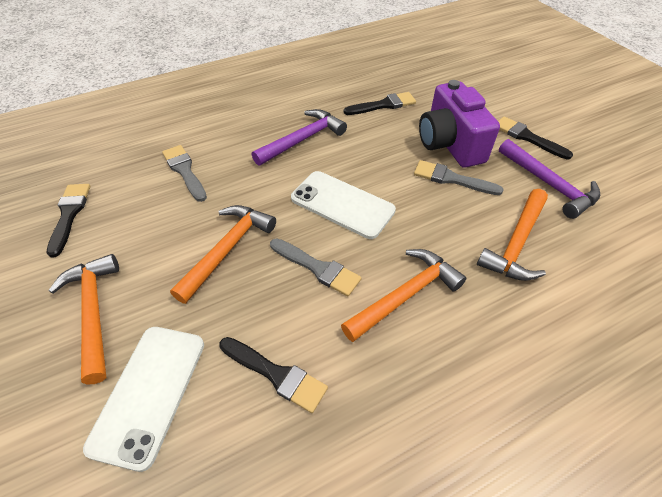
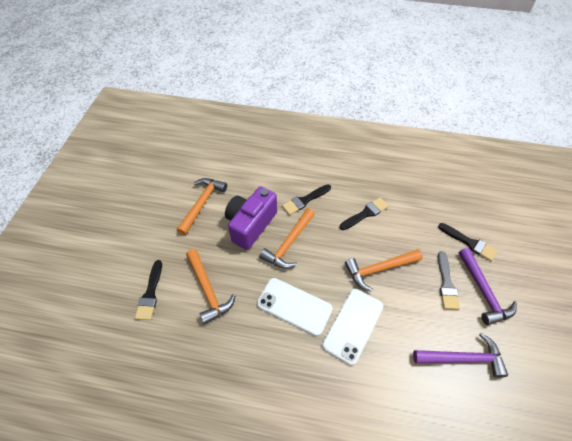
grey brush: 3 -> 1

